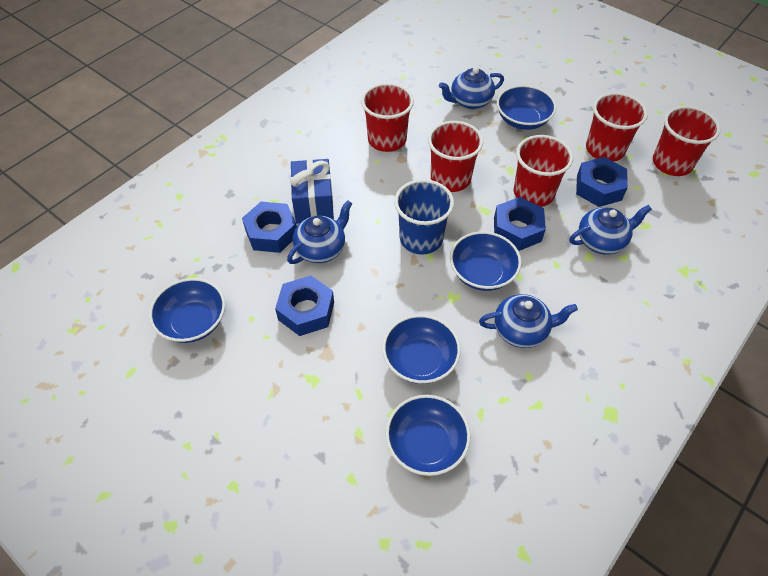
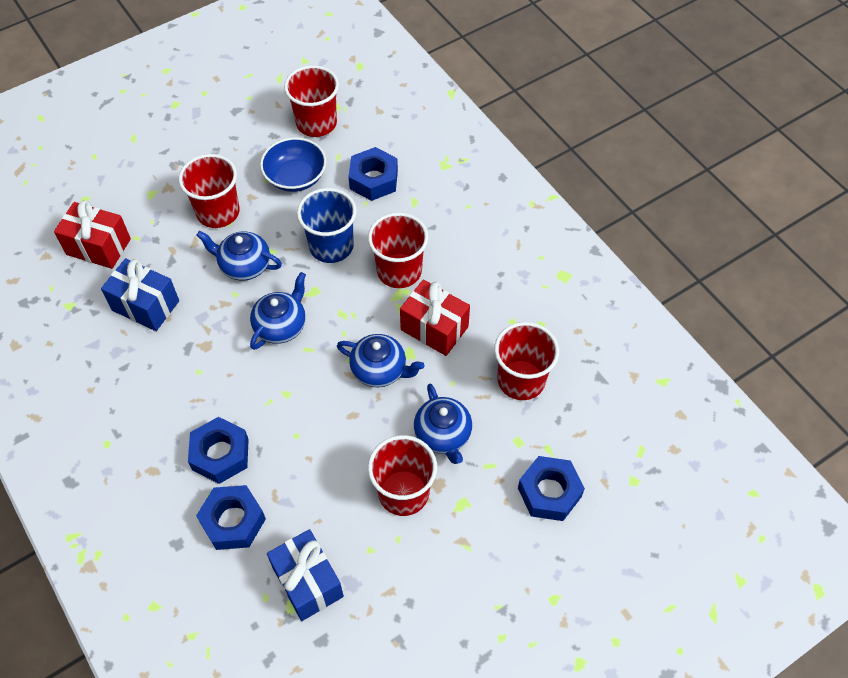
blue bowl: 5 -> 1
blue gift: 1 -> 2
red gift: 0 -> 2

